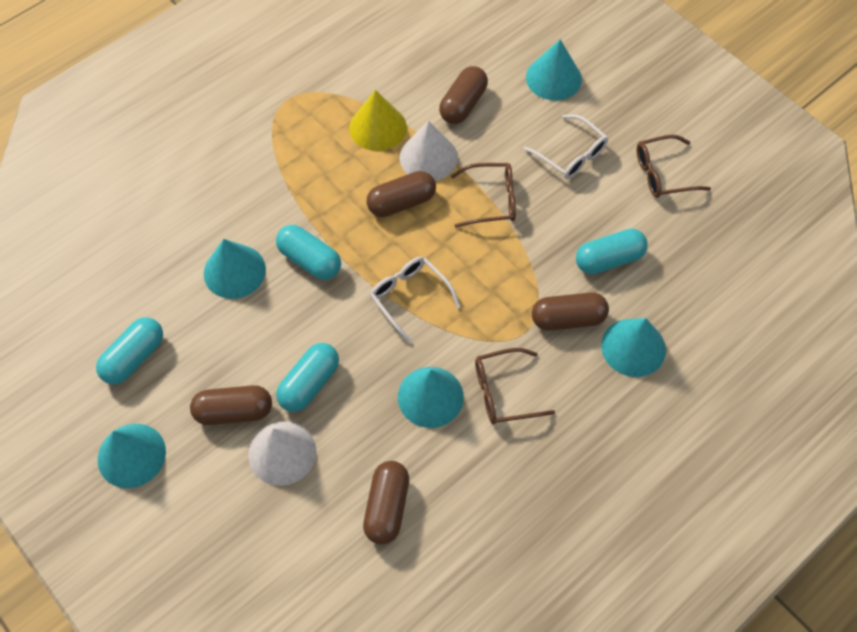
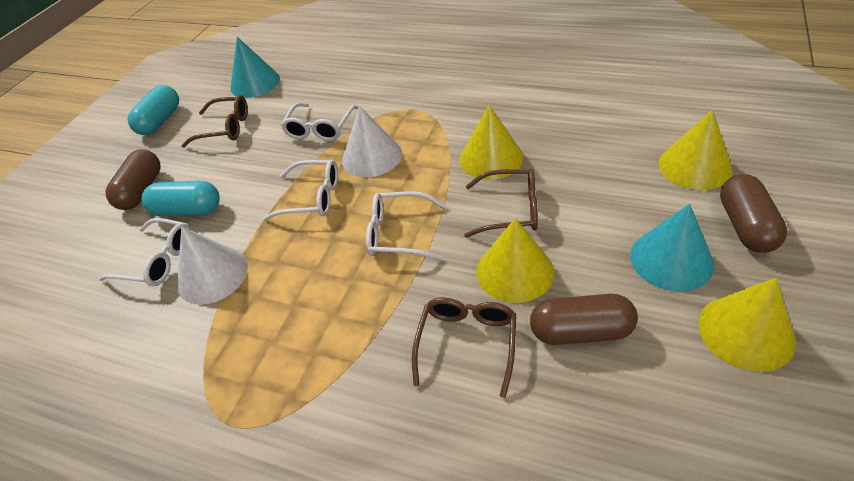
brown capsule: 5 -> 3
turquoise capsule: 4 -> 2
turquoise cone: 5 -> 2
white glasses: 2 -> 4
yellow cone: 1 -> 4

